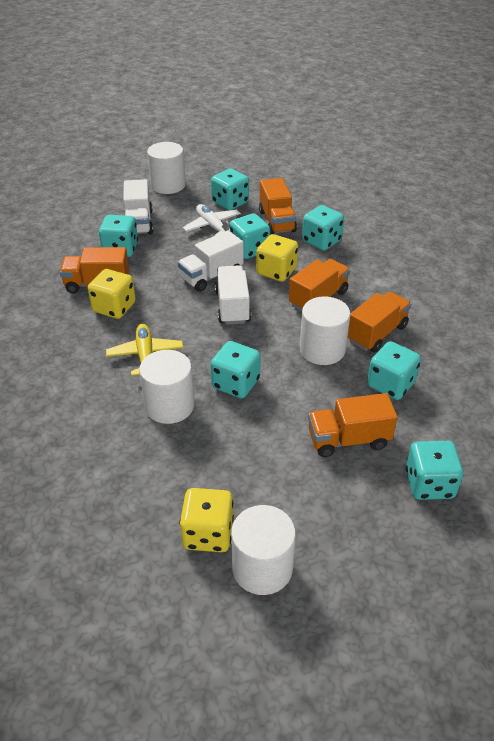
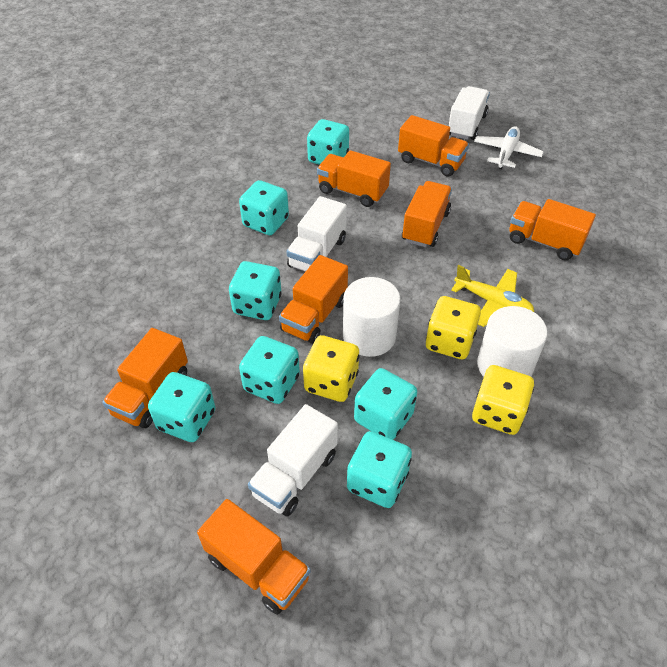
orange truck: 5 -> 7
white cylinder: 4 -> 2

